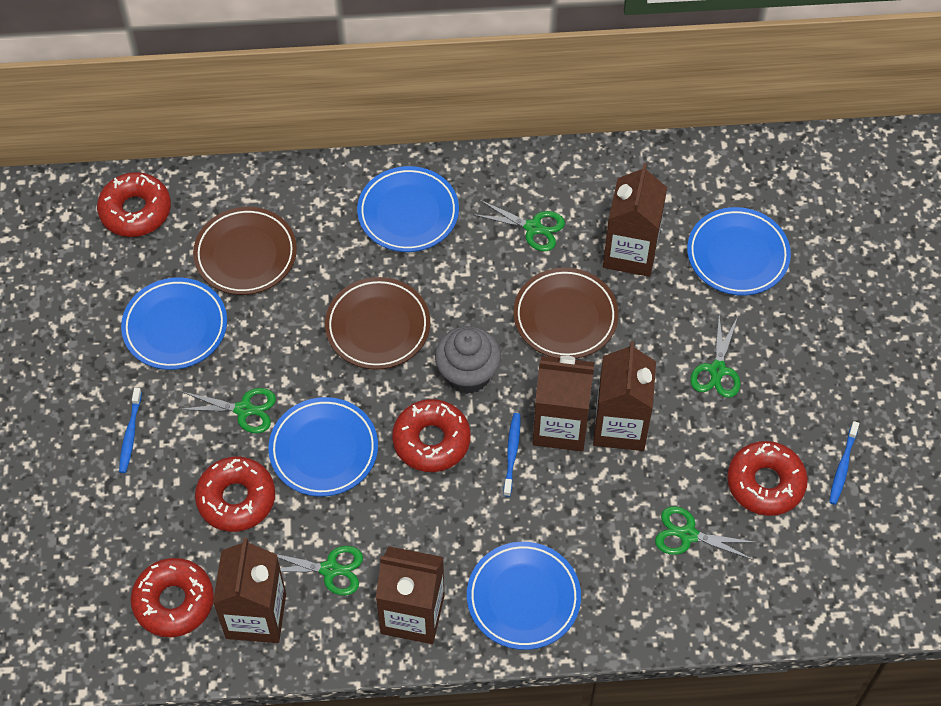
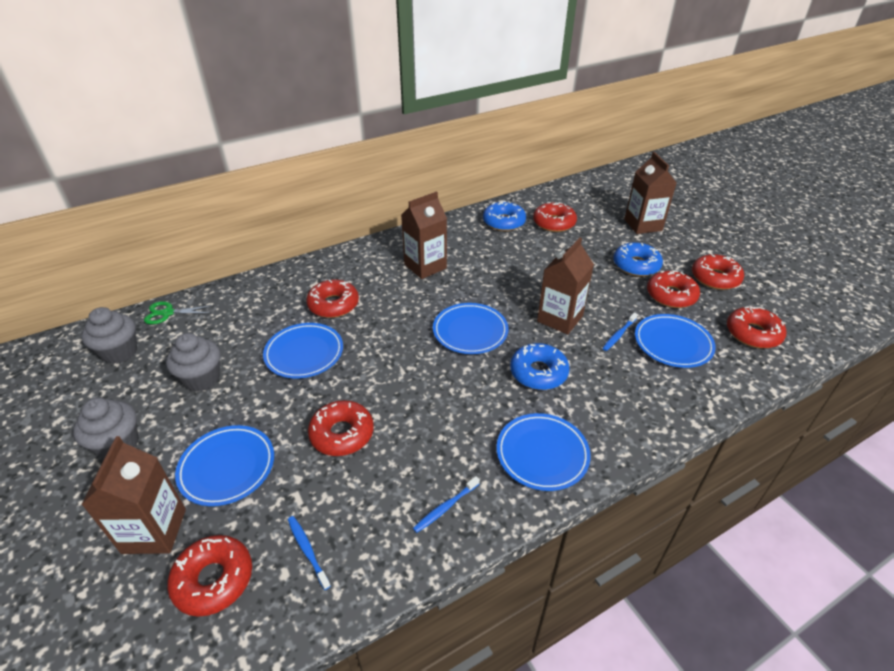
blue donut: 0 -> 3
brown carton: 5 -> 4
brown plate: 3 -> 0
green scissors: 5 -> 1
grey cupcake: 1 -> 3
red donut: 5 -> 7

